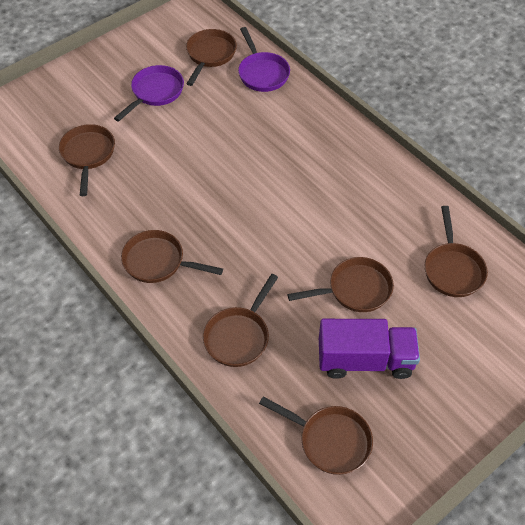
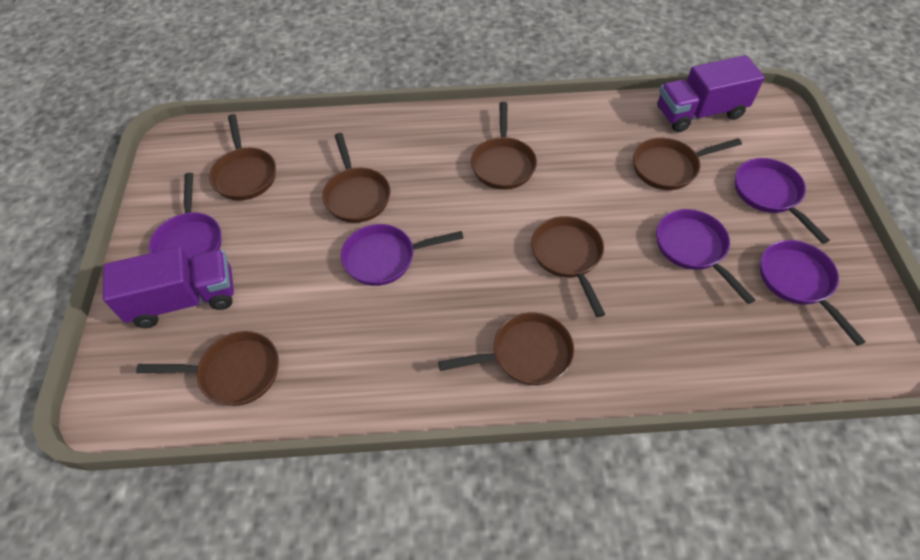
purple pan: 2 -> 5
purple truck: 1 -> 2

